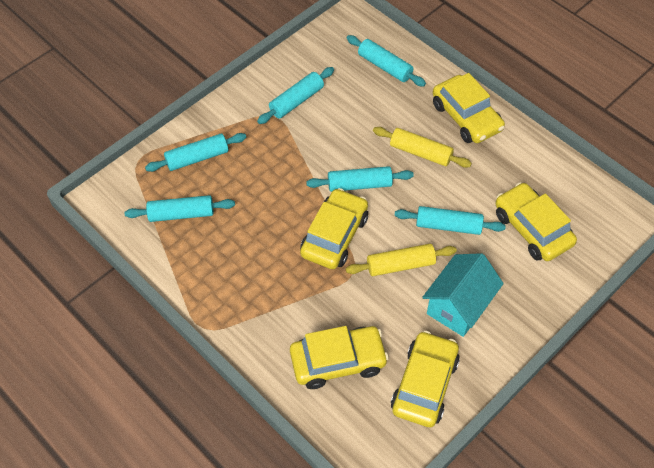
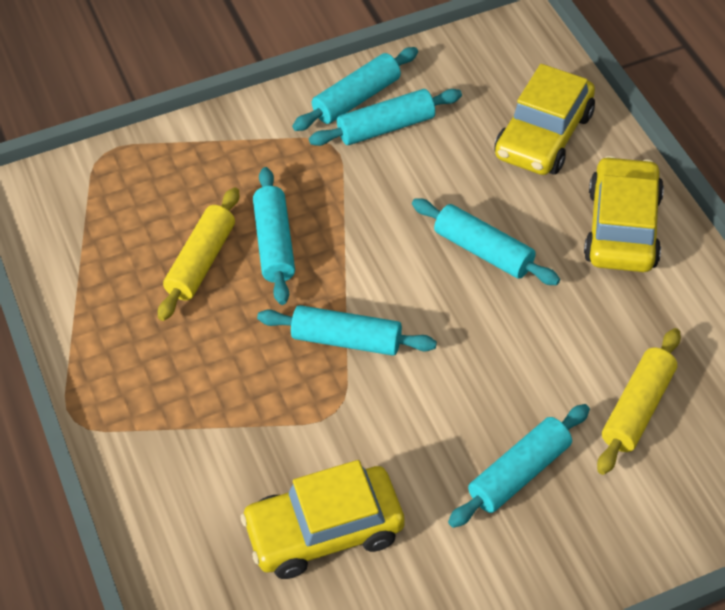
turquoise house: 1 -> 0
yellow car: 5 -> 3

